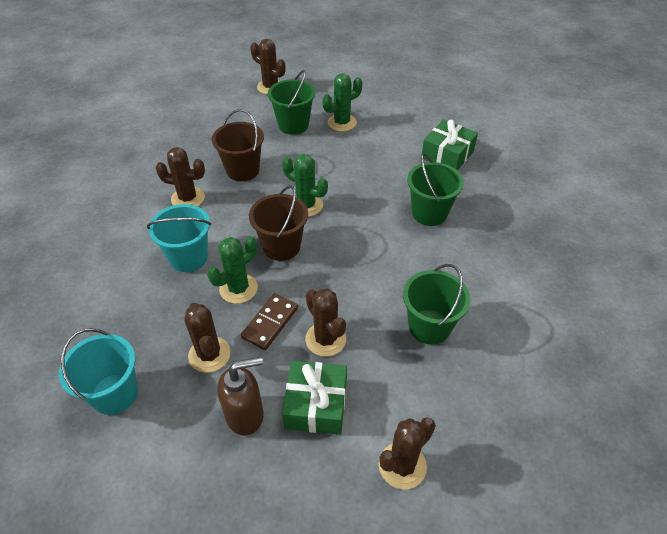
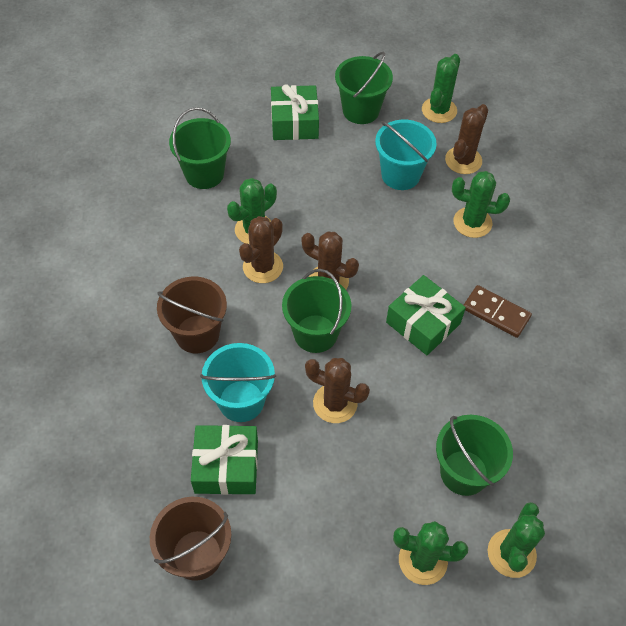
brown cactus: 5 -> 4
brown soap dispenser: 1 -> 0
green bucket: 3 -> 4
green cactus: 3 -> 5
green gift: 2 -> 3

